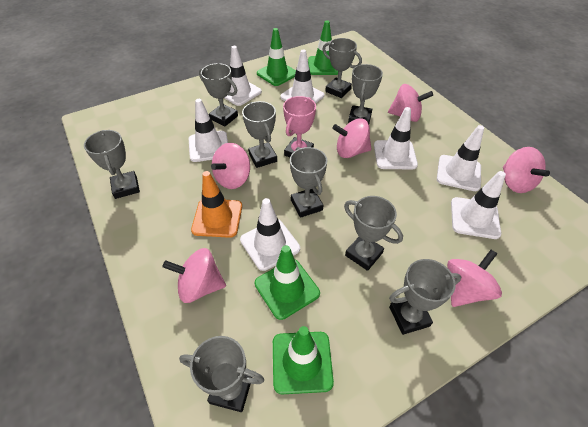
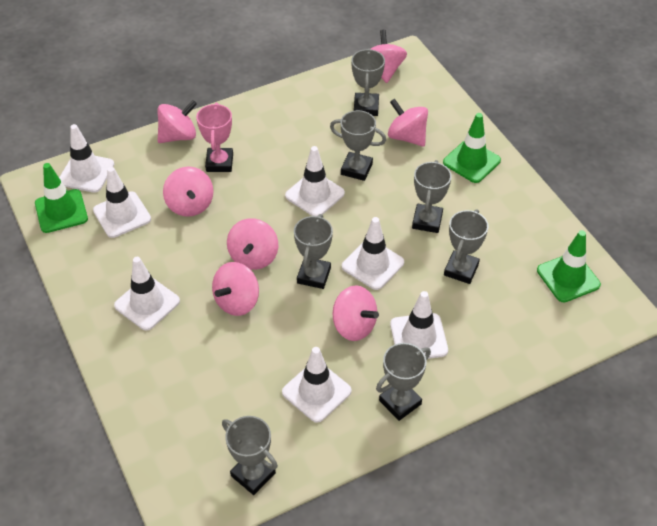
green traffic cone: 4 -> 3
grey trophy: 9 -> 7
orange traffic cone: 1 -> 0
pink spinning top: 6 -> 7

